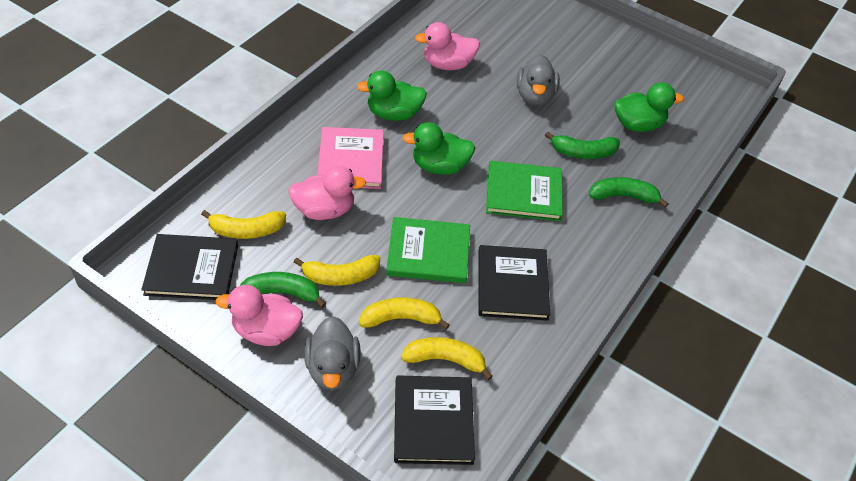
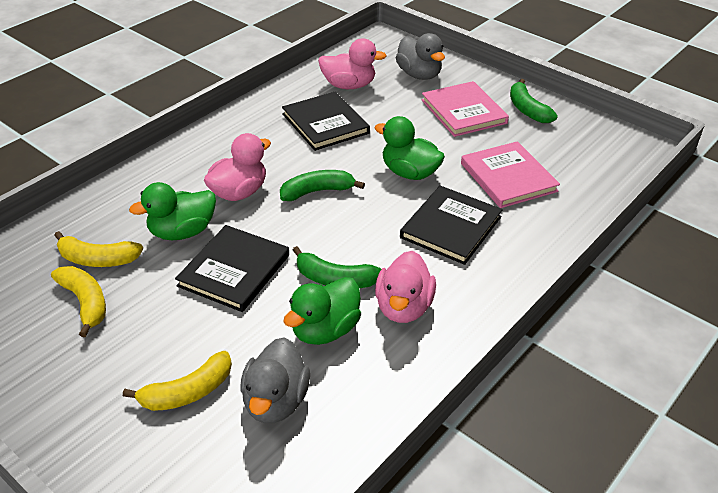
green book: 2 -> 0
pink book: 1 -> 2
yellow banana: 4 -> 3

